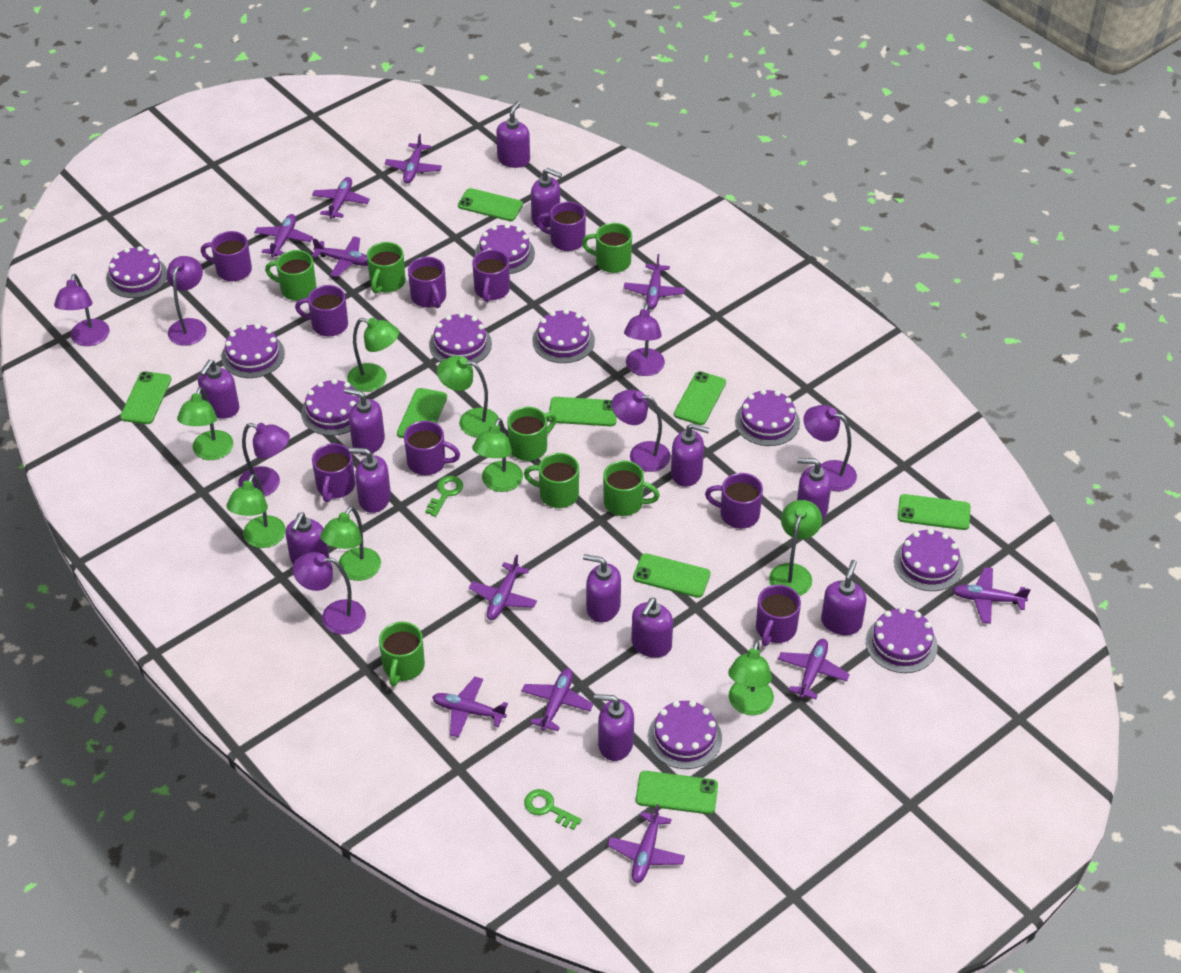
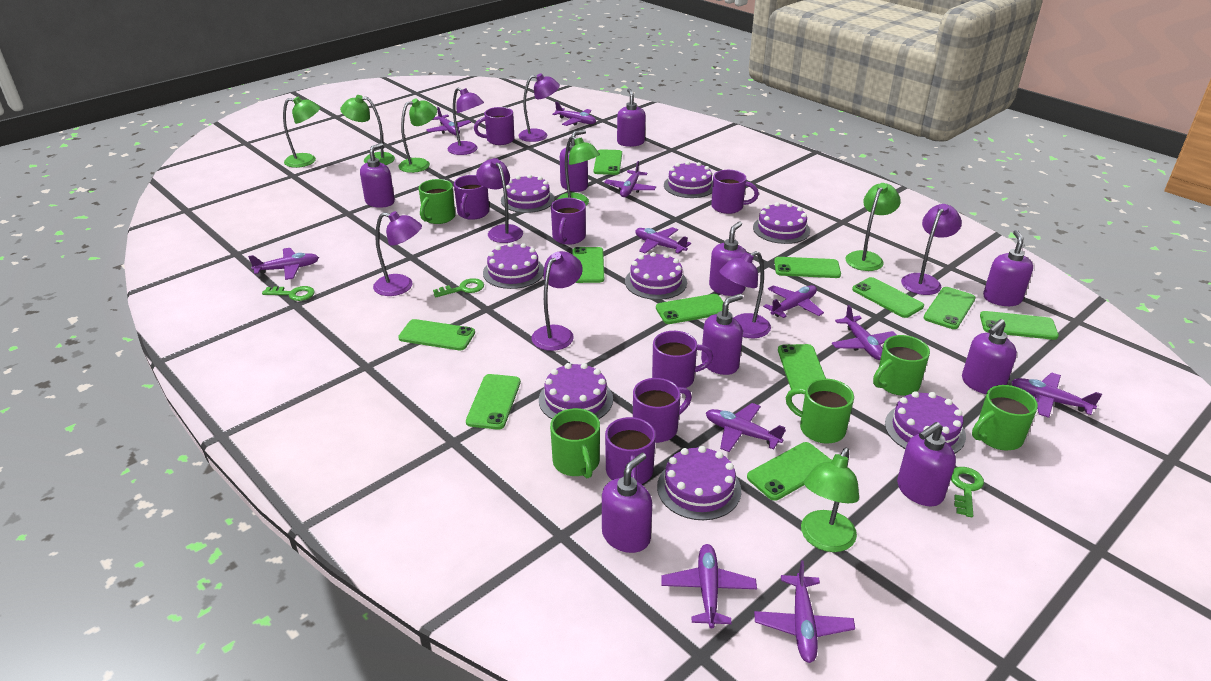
green key: 2 -> 3
green lamp: 8 -> 6
green mug: 7 -> 5
green phone: 8 -> 11
purple cake: 10 -> 8
purple mug: 9 -> 7
purple soap dispenser: 12 -> 9

